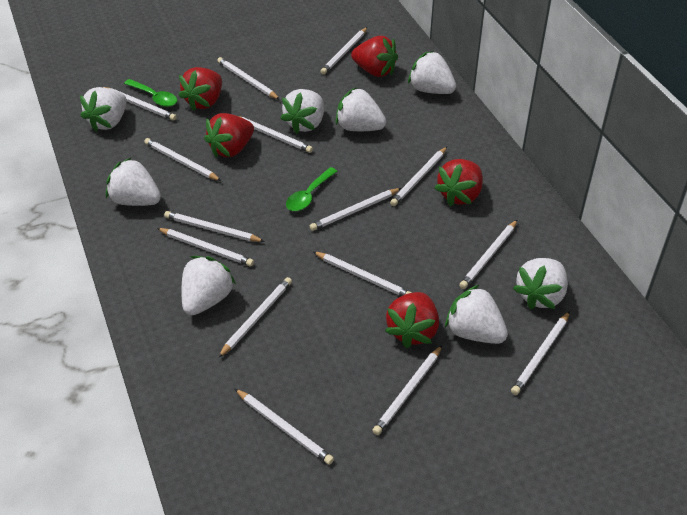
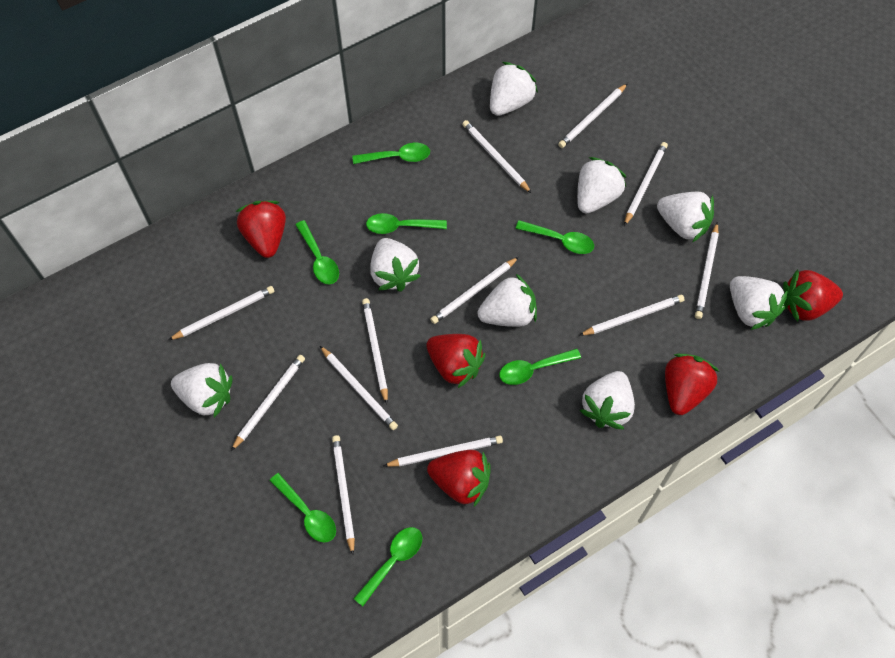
green spoon: 2 -> 7
white pencil: 15 -> 12

